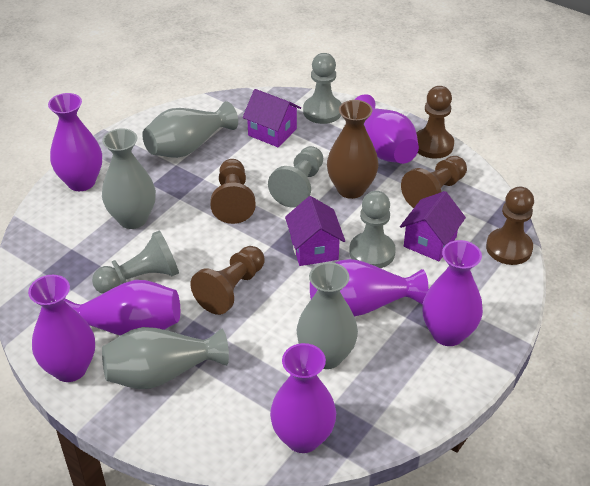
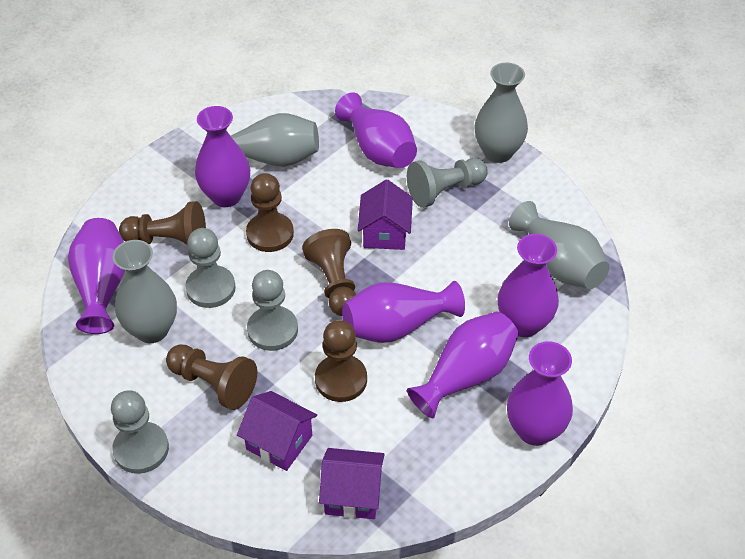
brown vase: 1 -> 0

